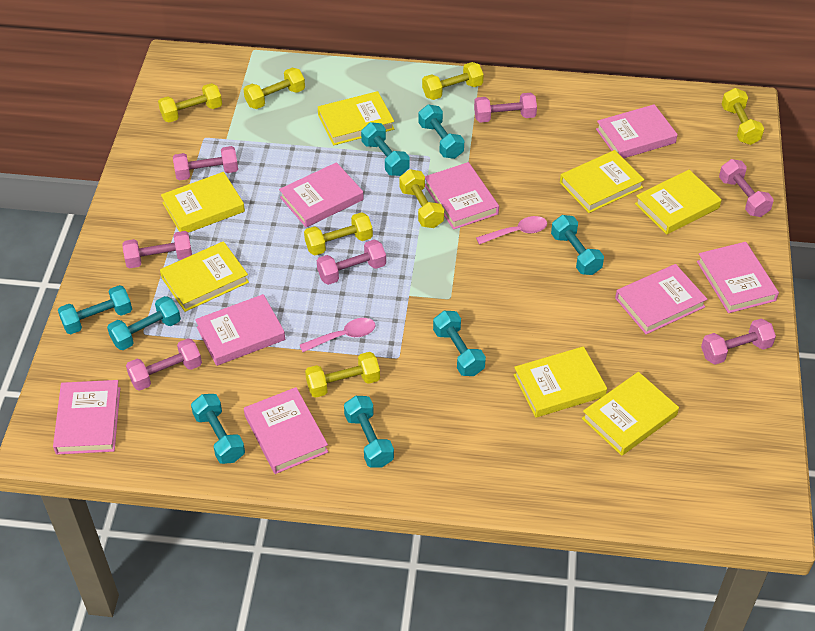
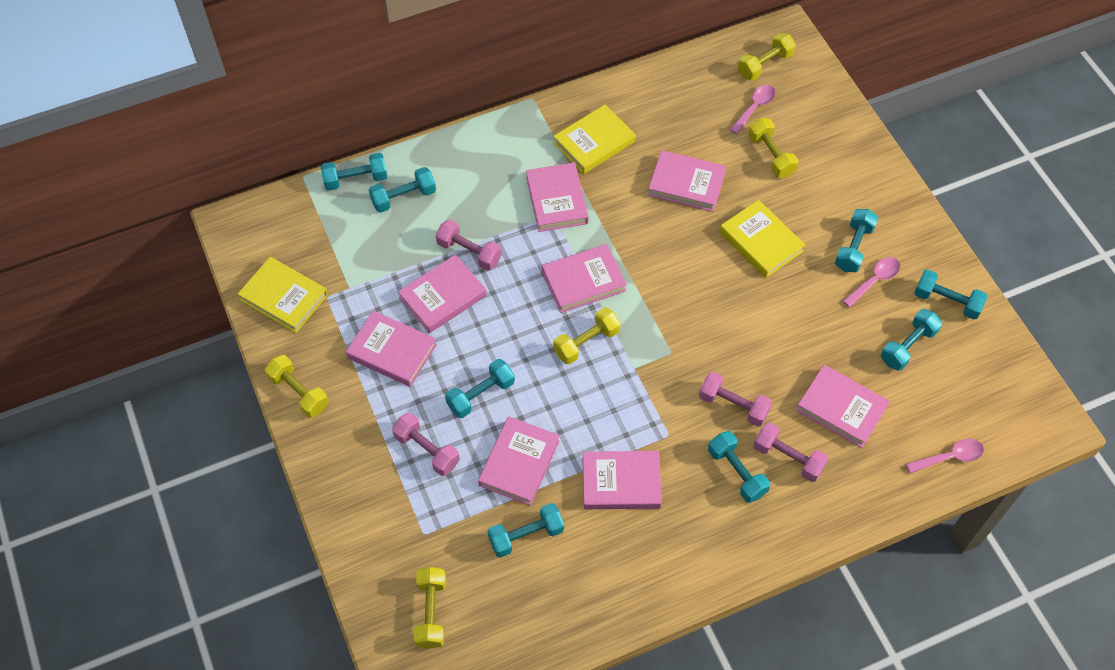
pink dumbbell: 7 -> 4
pink spoon: 2 -> 3
yellow book: 7 -> 3
yellow dumbbell: 7 -> 5

